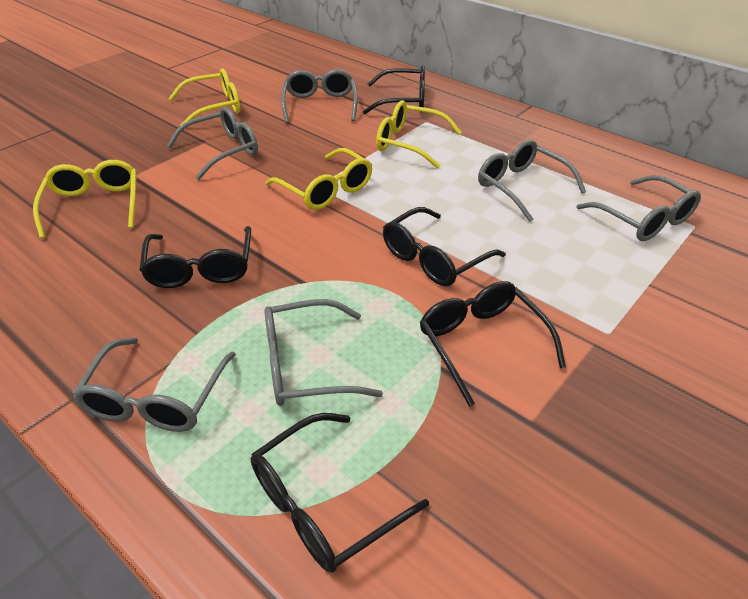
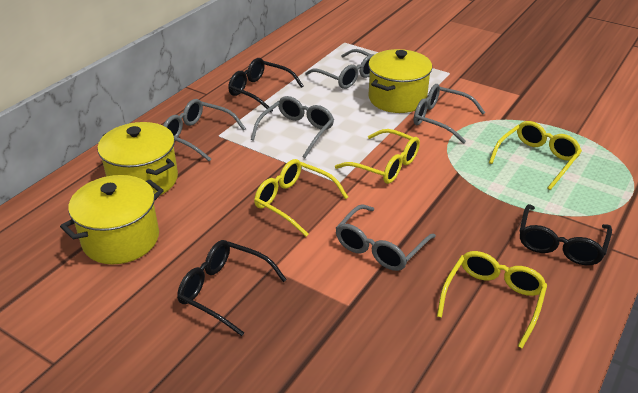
black glasses: 5 -> 3
grey glasses: 6 -> 5
yellow pot: 0 -> 3

